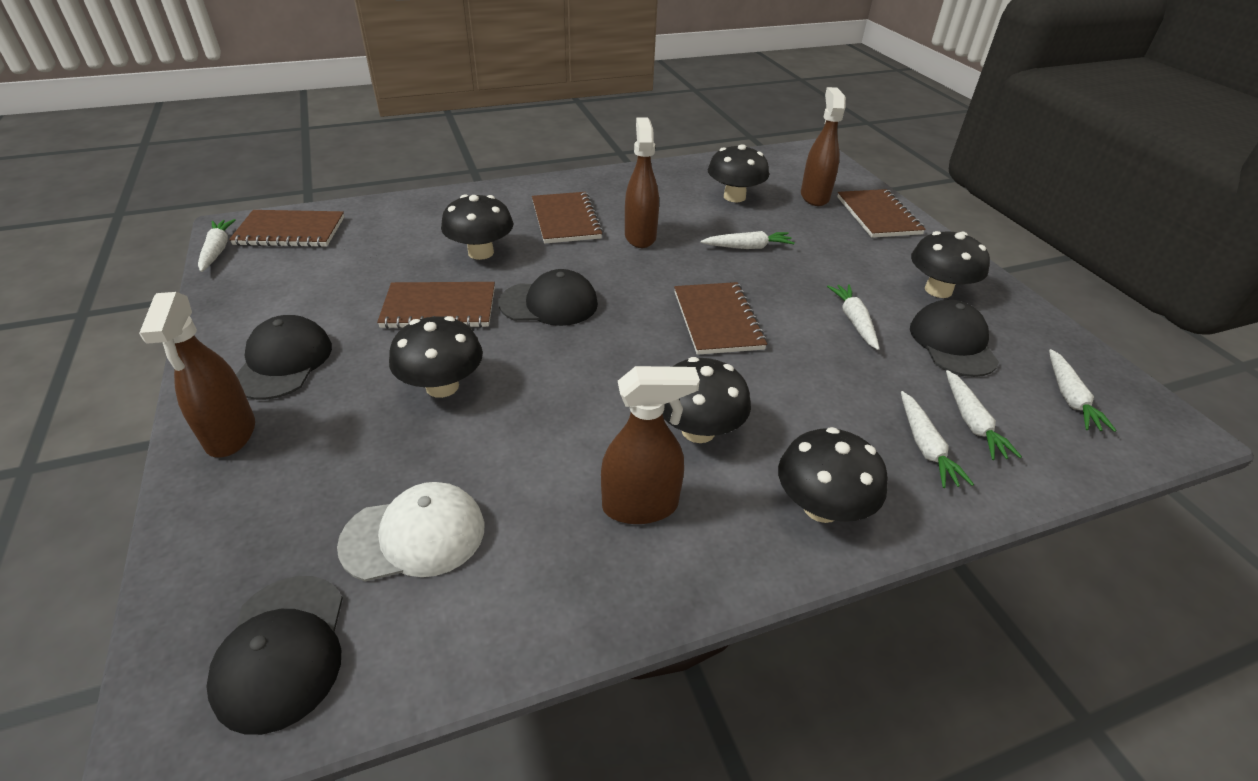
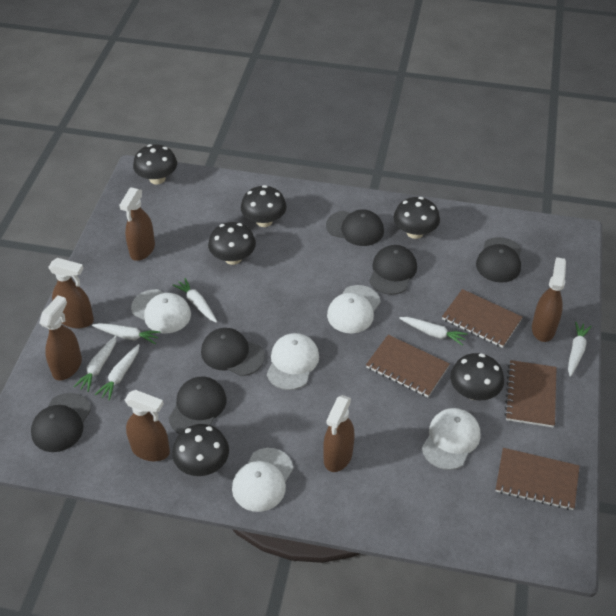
black cap: 4 -> 6
brown notebook: 5 -> 4
brown spray bottle: 4 -> 6
white cap: 1 -> 5

